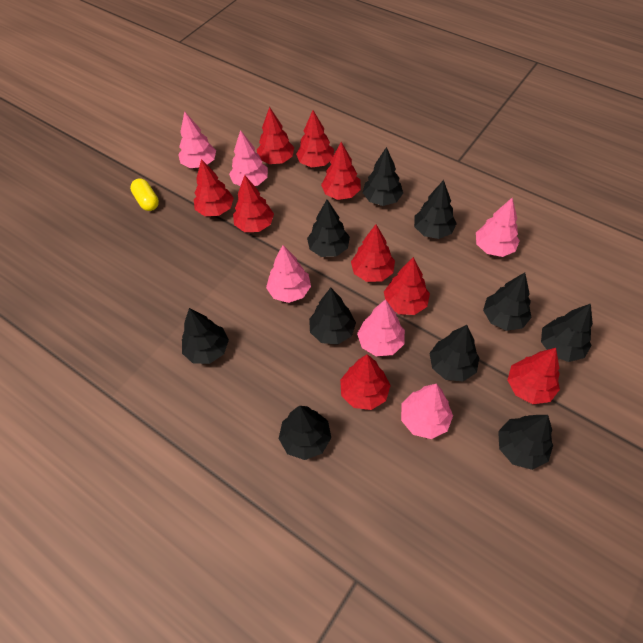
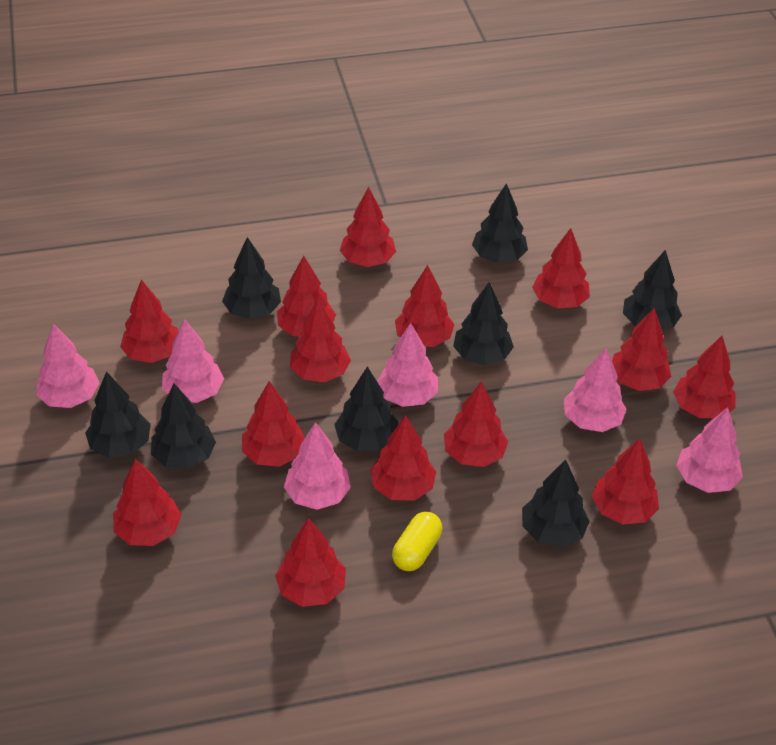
black tree: 10 -> 8
red tree: 9 -> 14

